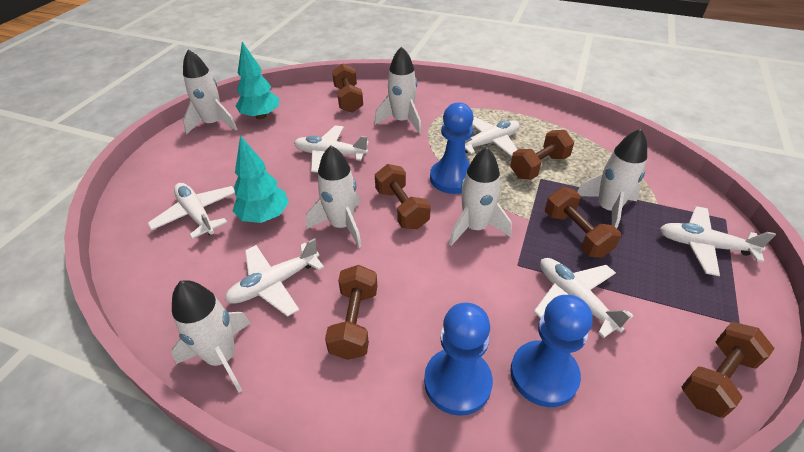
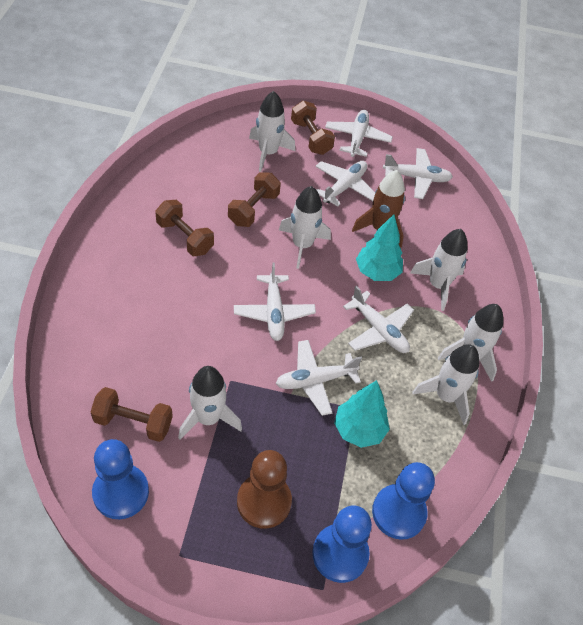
brown dumbbell: 6 -> 4
brown pawn: 0 -> 1
brown rocket: 0 -> 1

